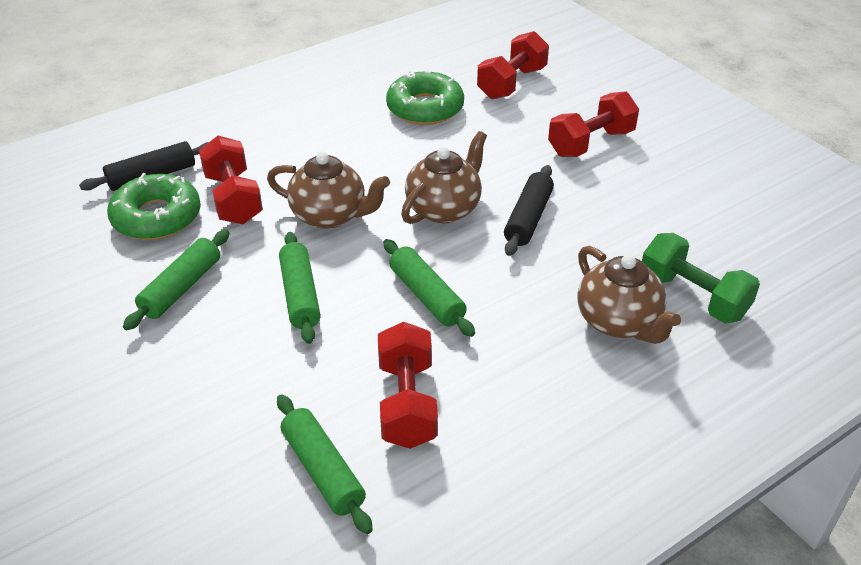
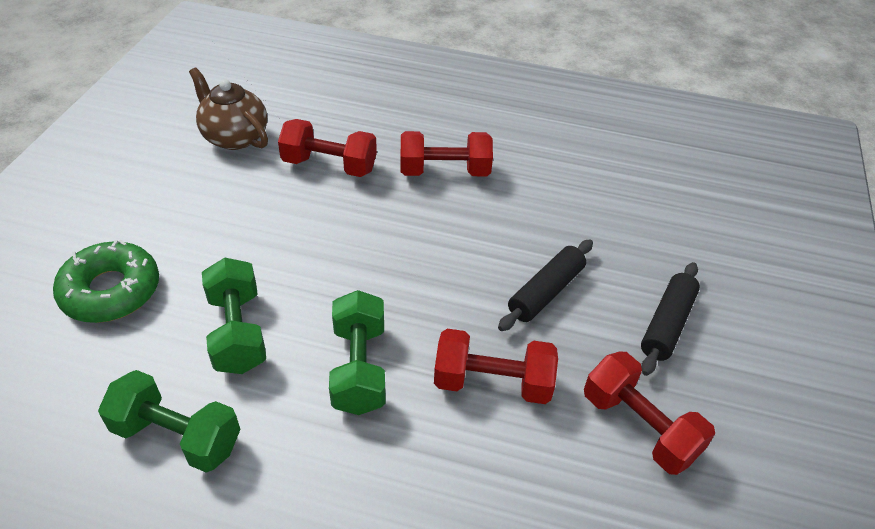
brown teapot: 3 -> 1
green donut: 2 -> 1
green dumbbell: 1 -> 3
green rolling pin: 4 -> 0

